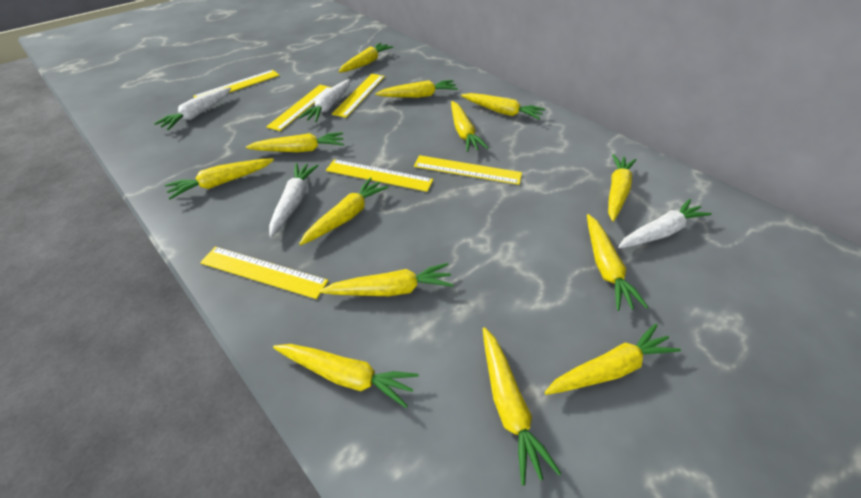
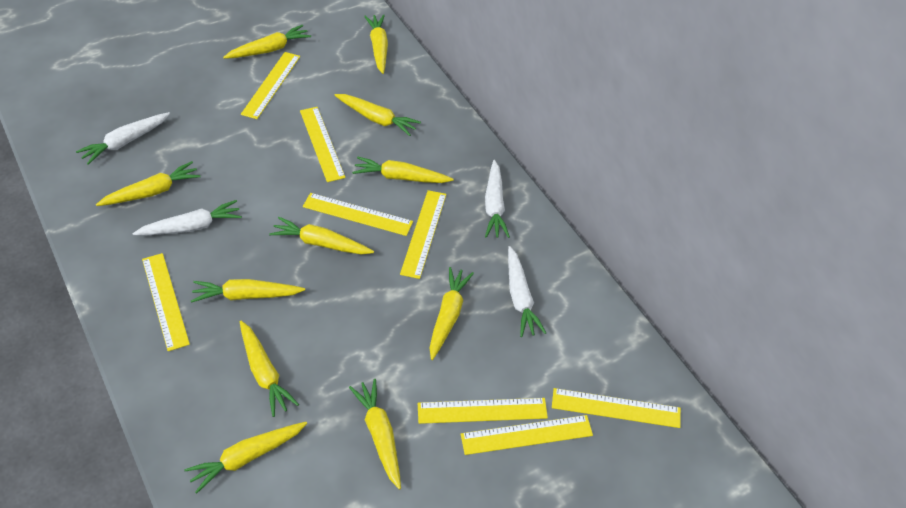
yellow carrot: 13 -> 11
yellow ruler: 6 -> 8

